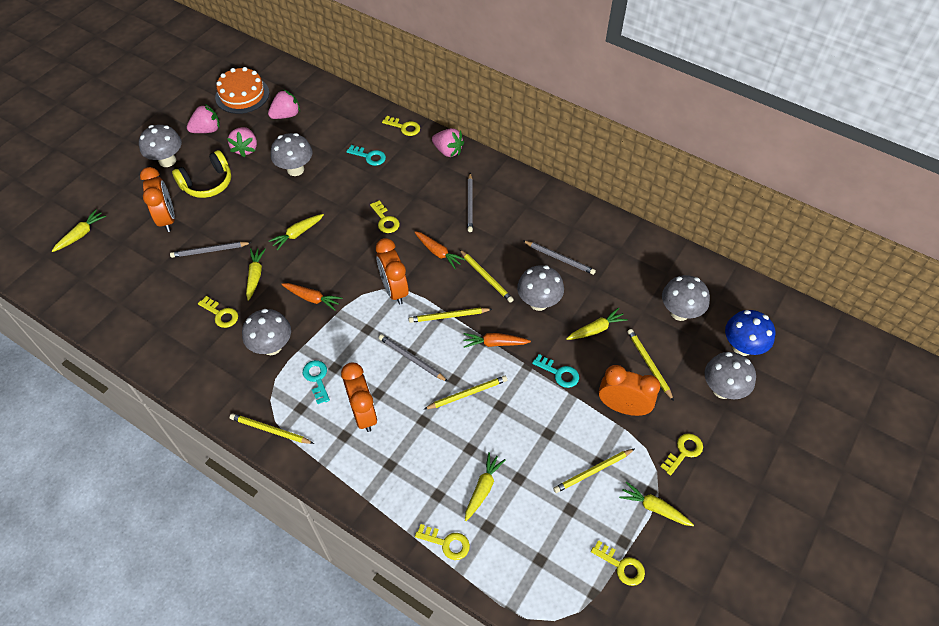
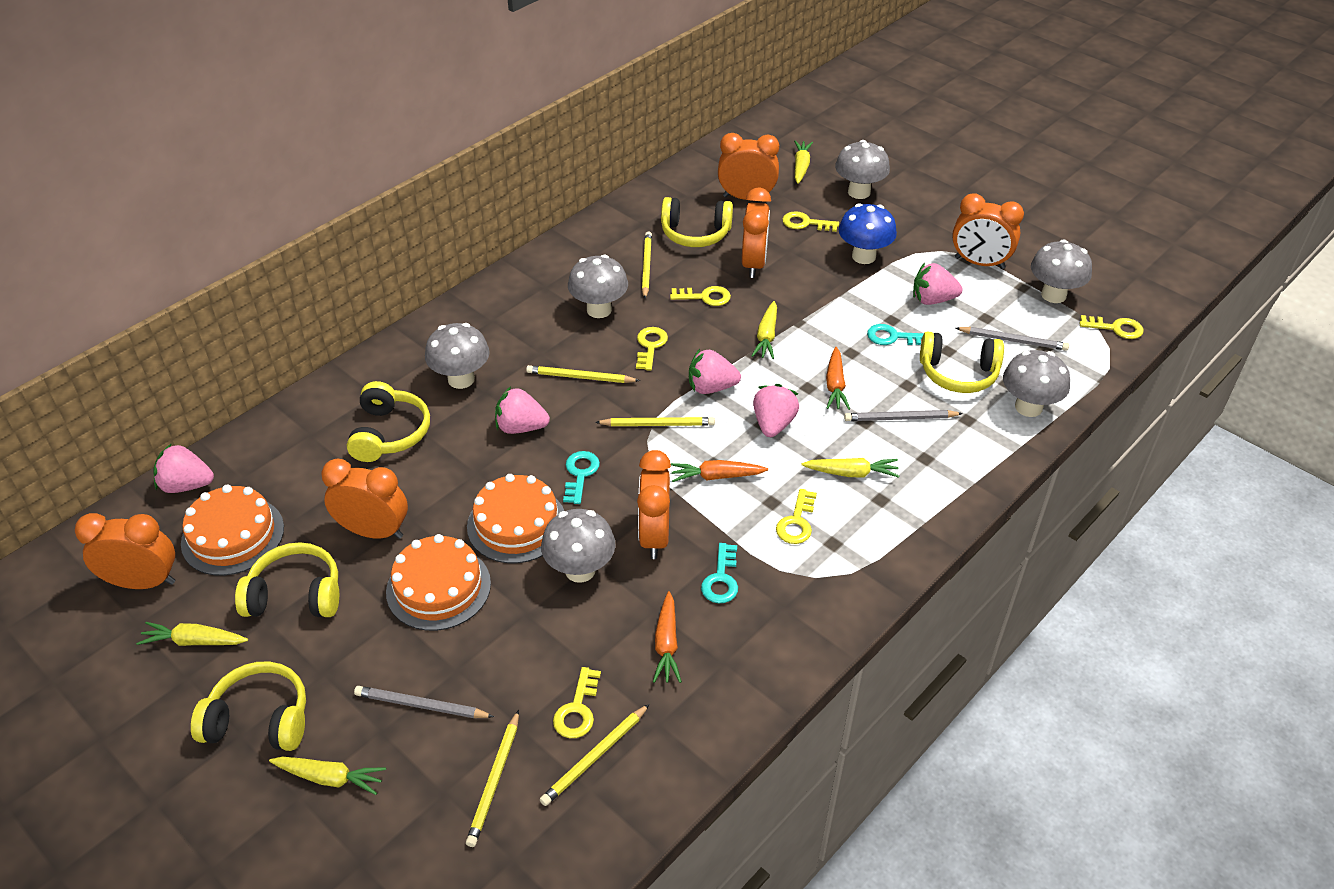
grey pencil: 4 -> 3
orange cake: 1 -> 3
orange clock: 4 -> 6
pink strawberry: 4 -> 5
yellow carrot: 6 -> 5
yellow headphones: 1 -> 5
yellow pencil: 6 -> 5

